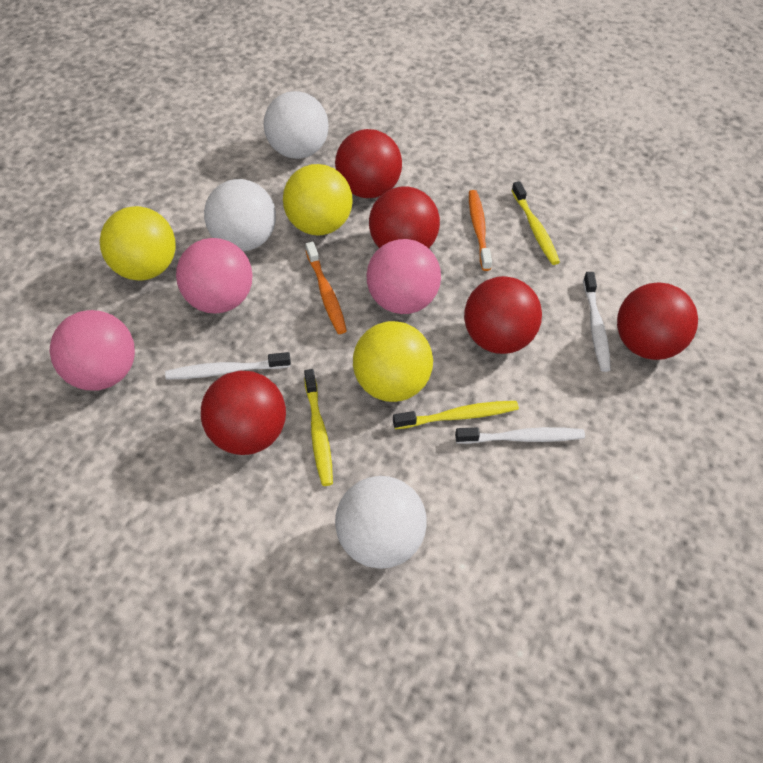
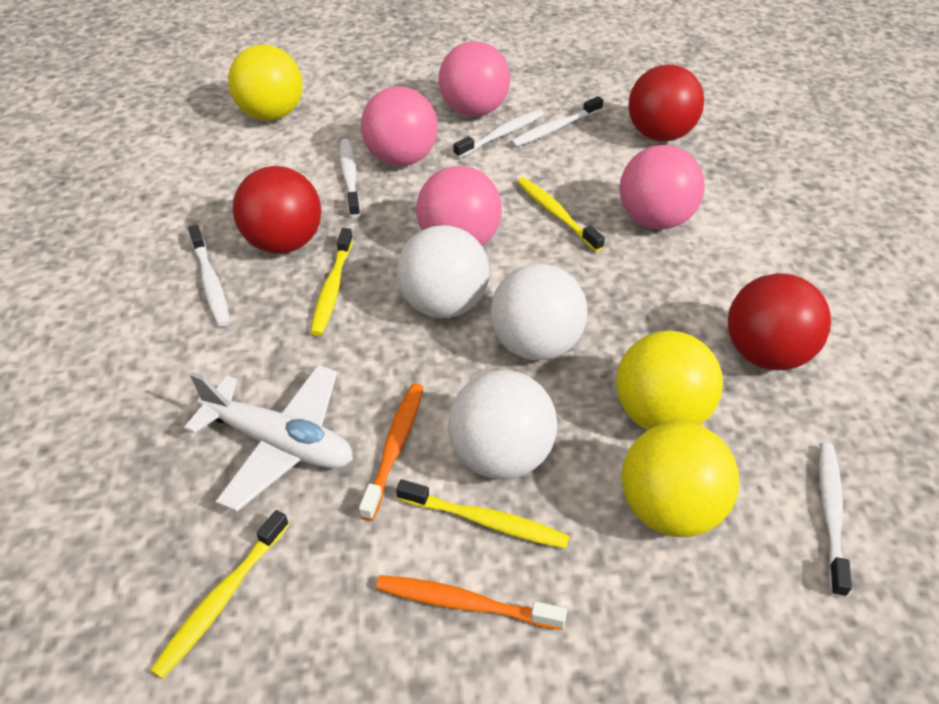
pink ball: 3 -> 4
red ball: 5 -> 3
white plane: 0 -> 1
white toothbrush: 3 -> 5
yellow toothbrush: 3 -> 4

